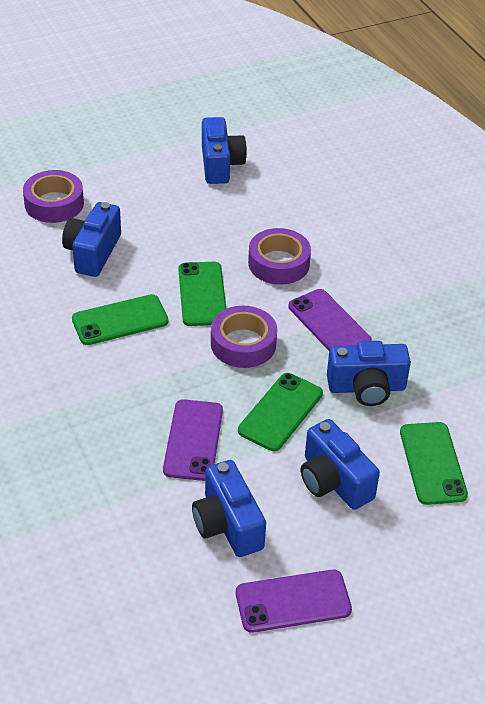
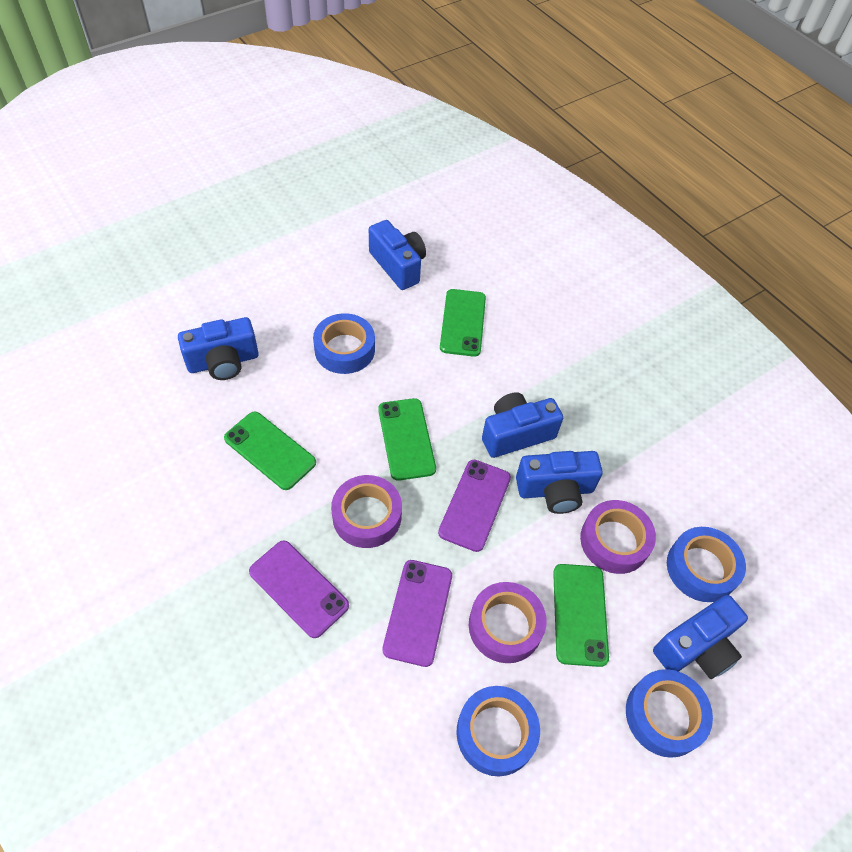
blue tape: 0 -> 4

